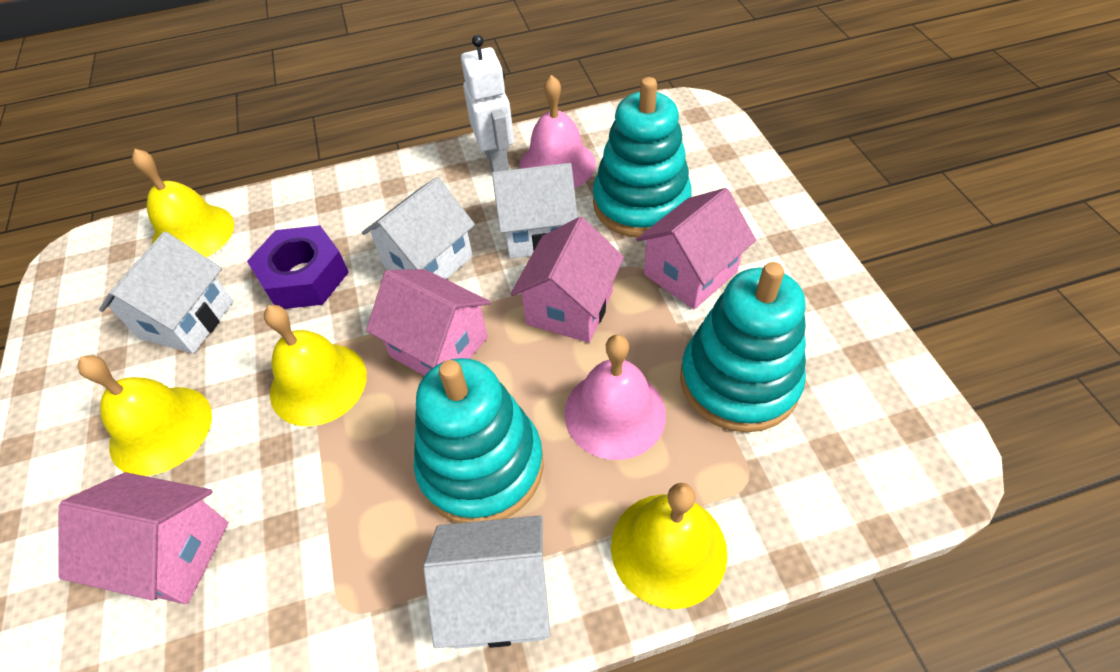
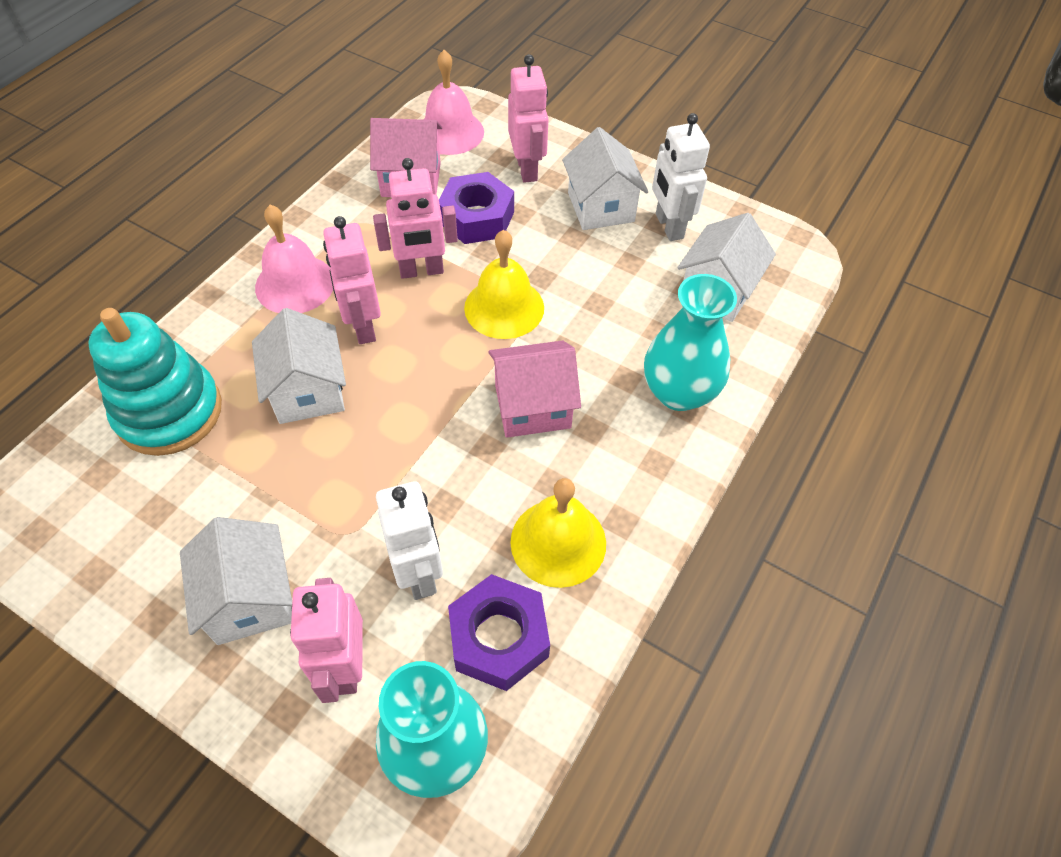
pink house: 4 -> 2
pink robot: 0 -> 4
purple nut: 1 -> 2
turquoise stacking toy: 3 -> 1
turquoise vase: 0 -> 2
white robot: 1 -> 2
yellow bell: 4 -> 2

